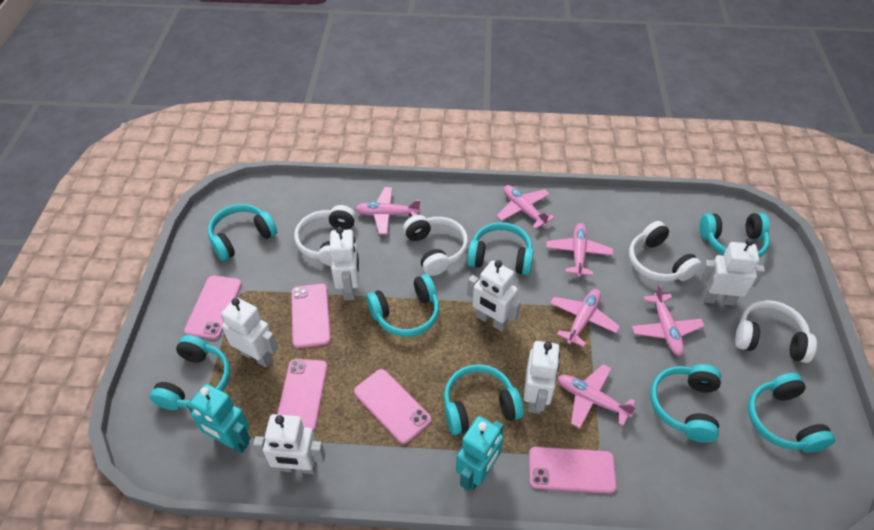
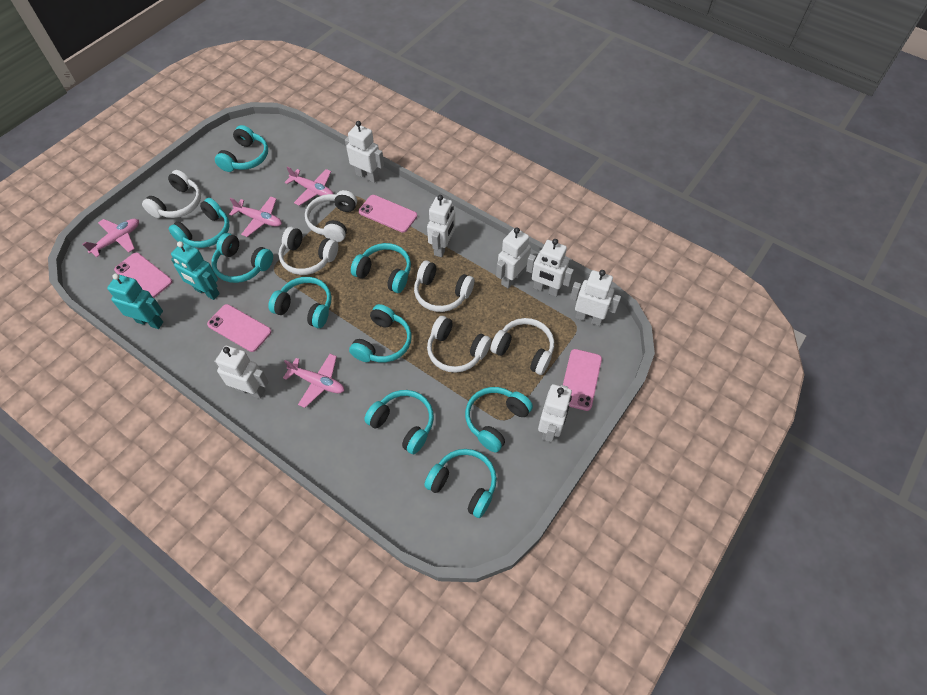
pink phone: 5 -> 4
pink plane: 6 -> 4
turquoise headphones: 8 -> 9
white headphones: 4 -> 6
white robot: 6 -> 7

